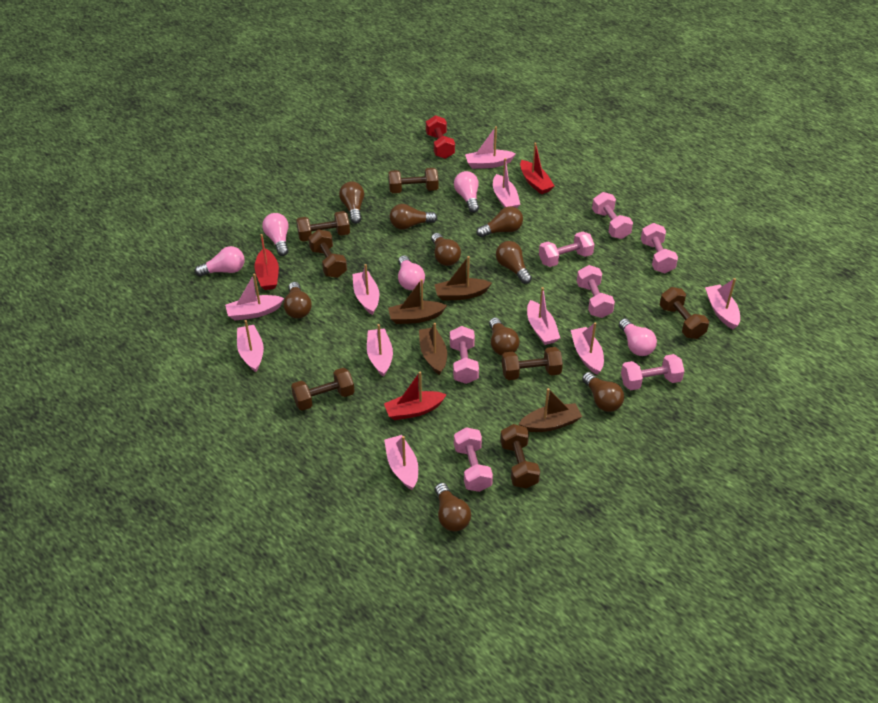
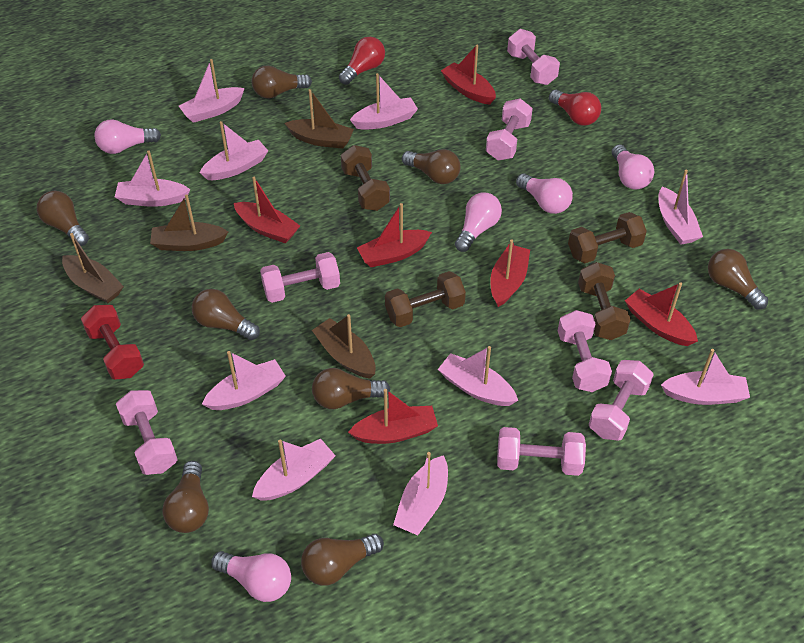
brown dumbbell: 7 -> 4
brown light bulb: 9 -> 8
red boat: 3 -> 6
red light bulb: 0 -> 2

